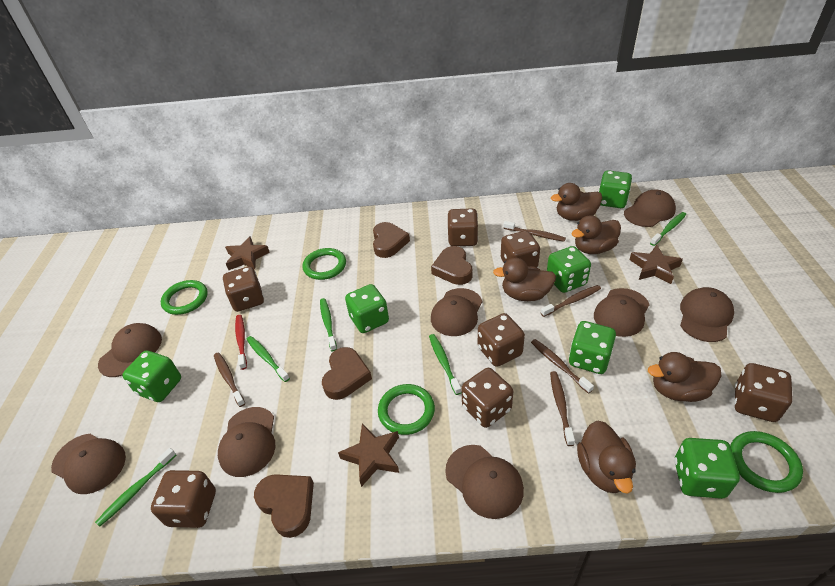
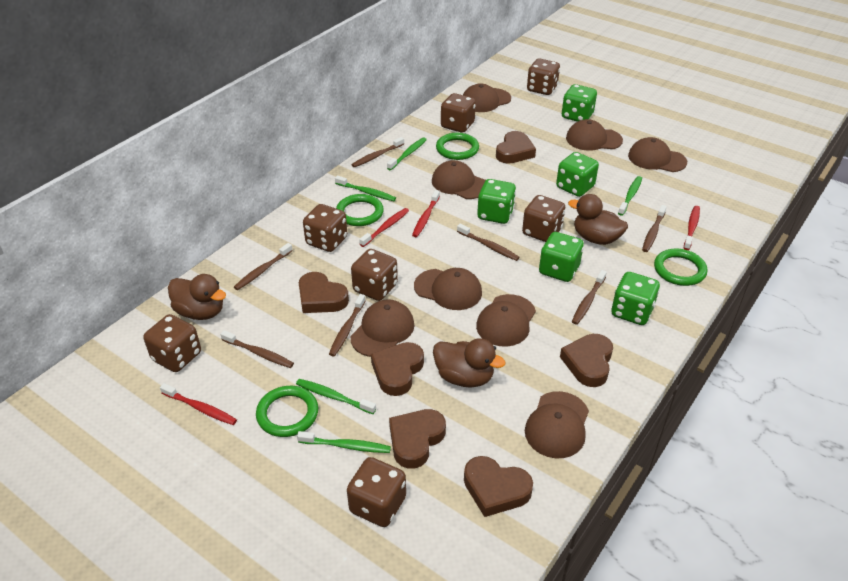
brown duck: 5 -> 3
brown heart: 4 -> 6
brown star: 3 -> 0
brown toothbrush: 5 -> 7
green dice: 6 -> 5
red toothbrush: 1 -> 4

